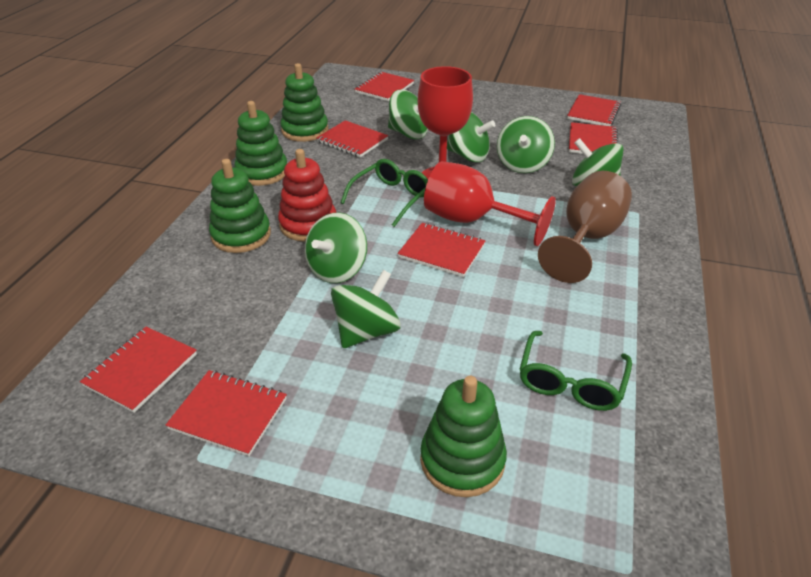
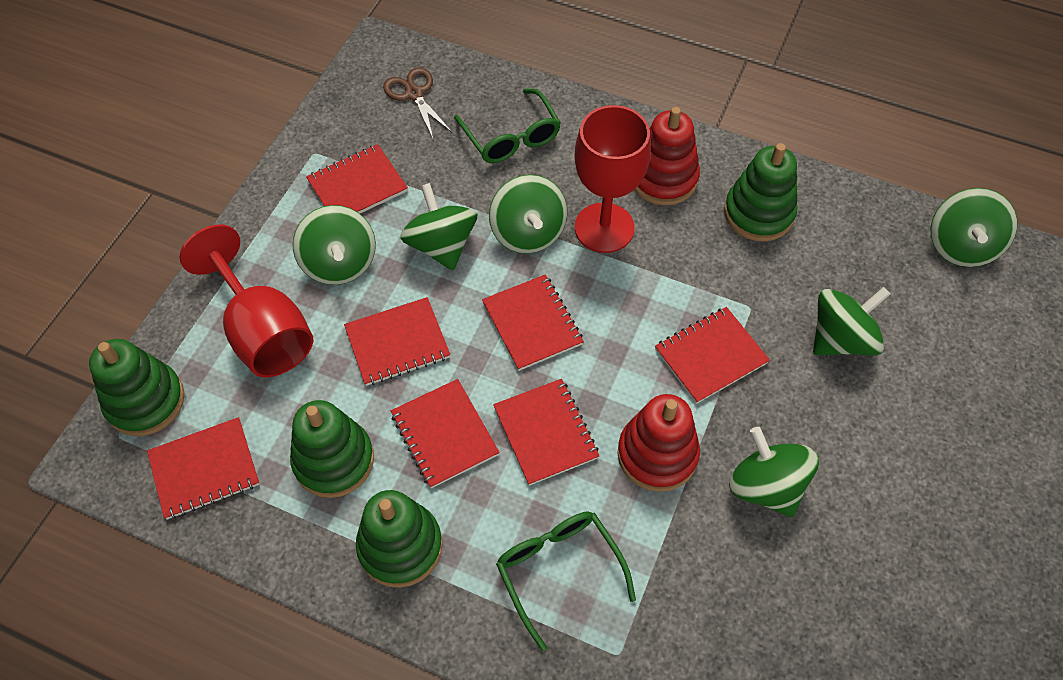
brown goblet: 1 -> 0
brown scissors: 0 -> 1
red stacking toy: 1 -> 2

